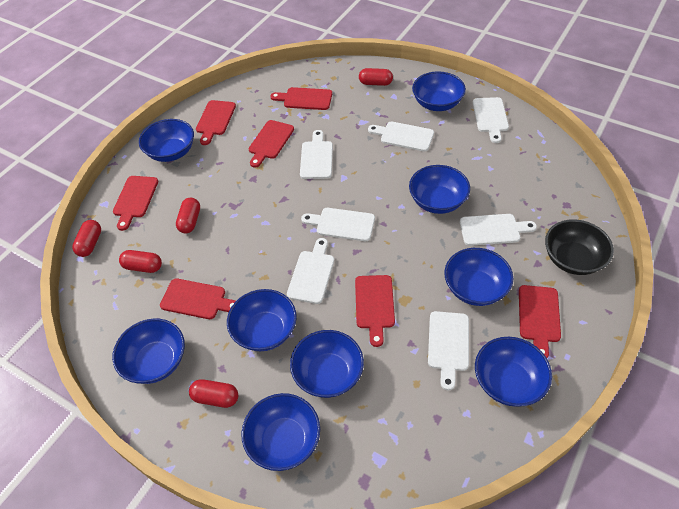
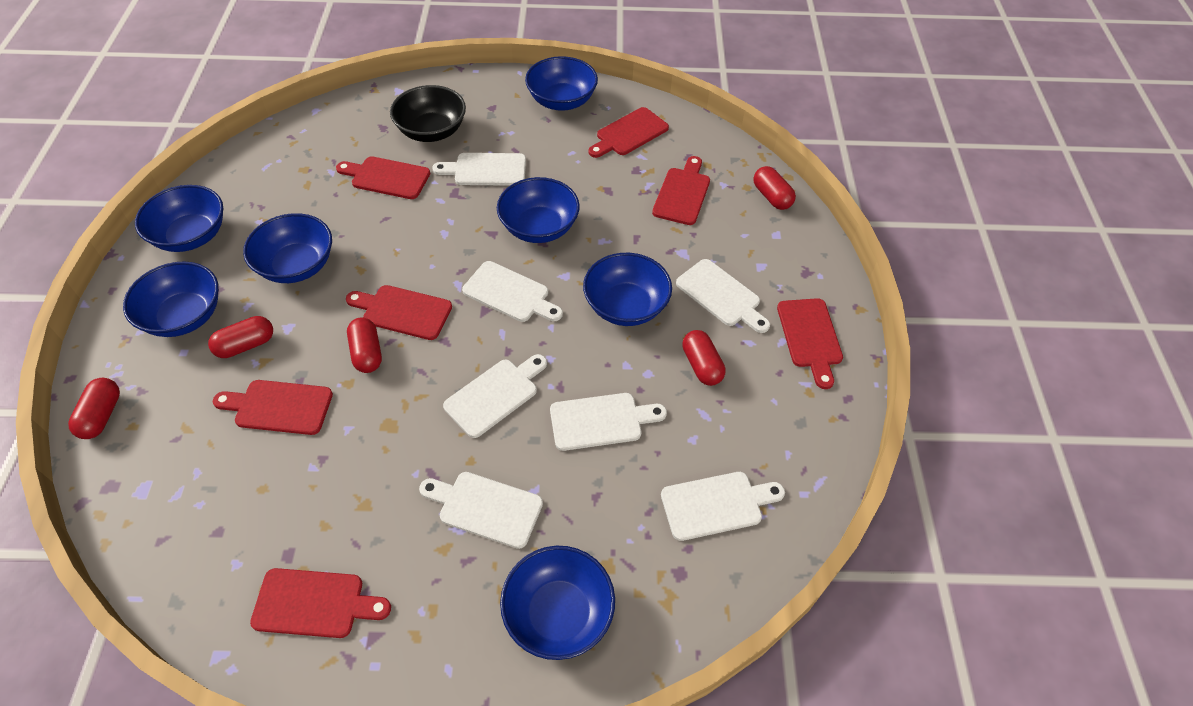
blue bowl: 9 -> 7

